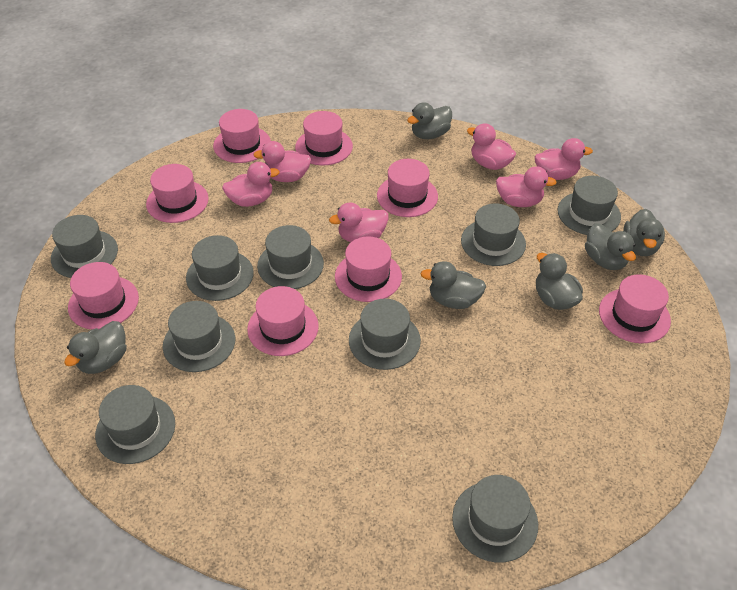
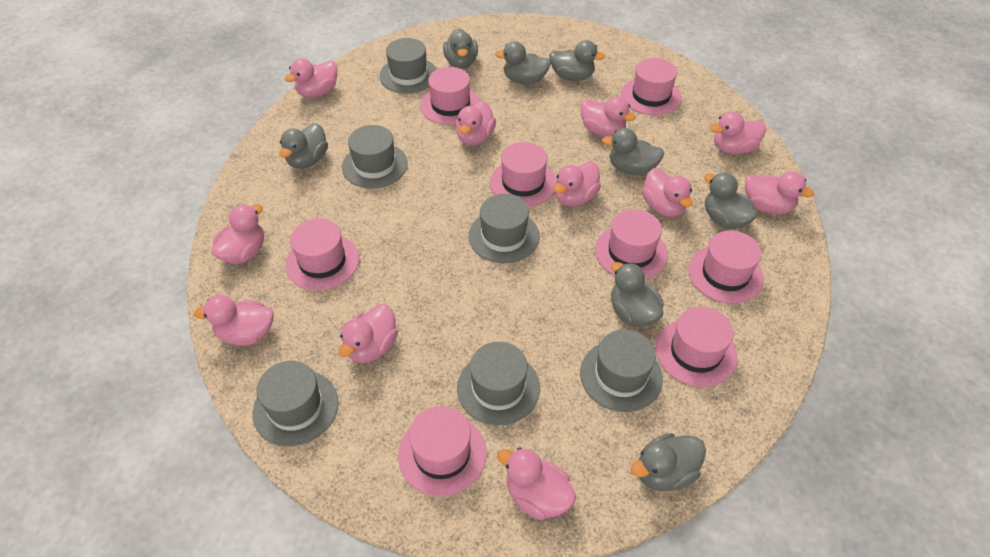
grey duck: 6 -> 8
grey hat: 9 -> 6
pink duck: 6 -> 11

